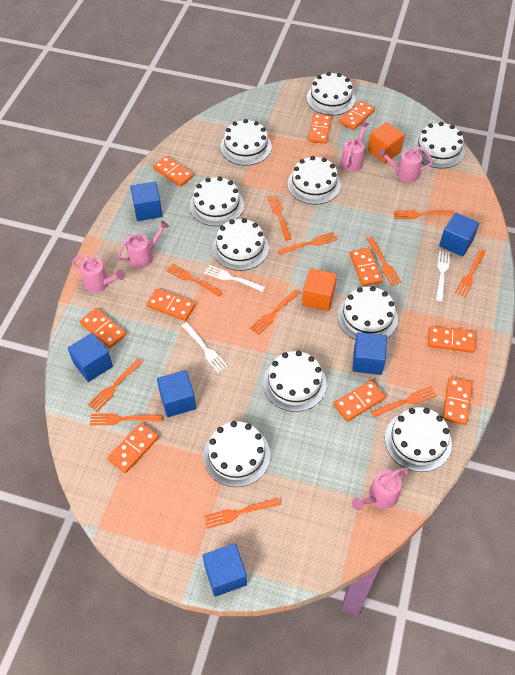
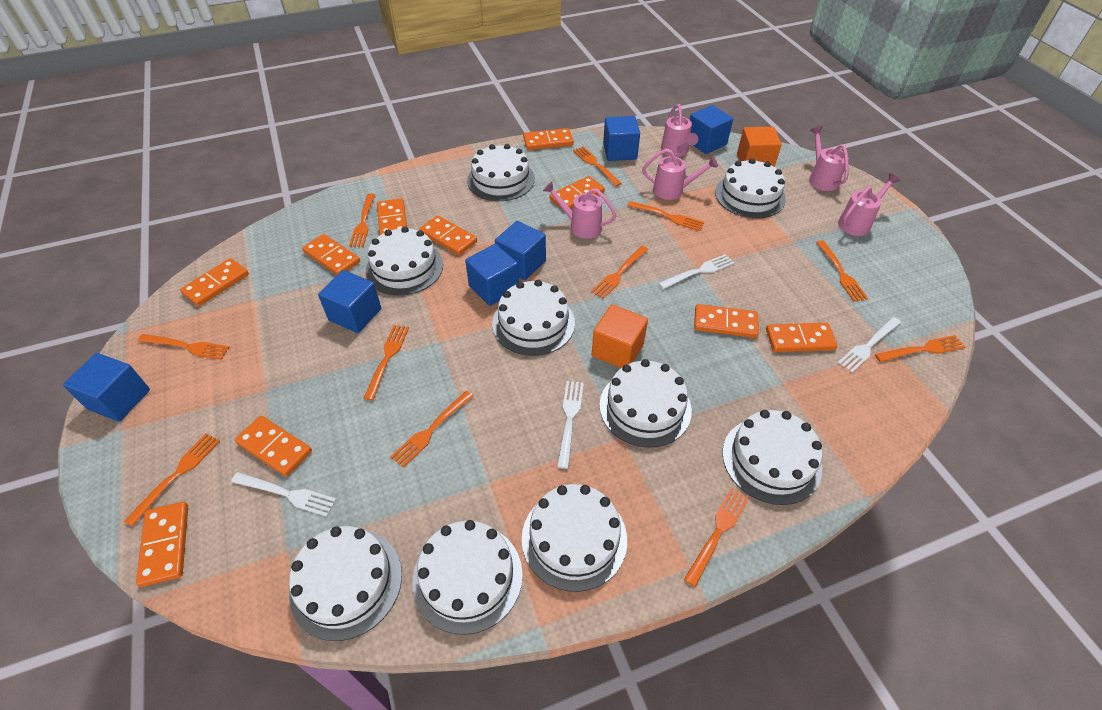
white cake: 10 -> 9
white fork: 3 -> 4

